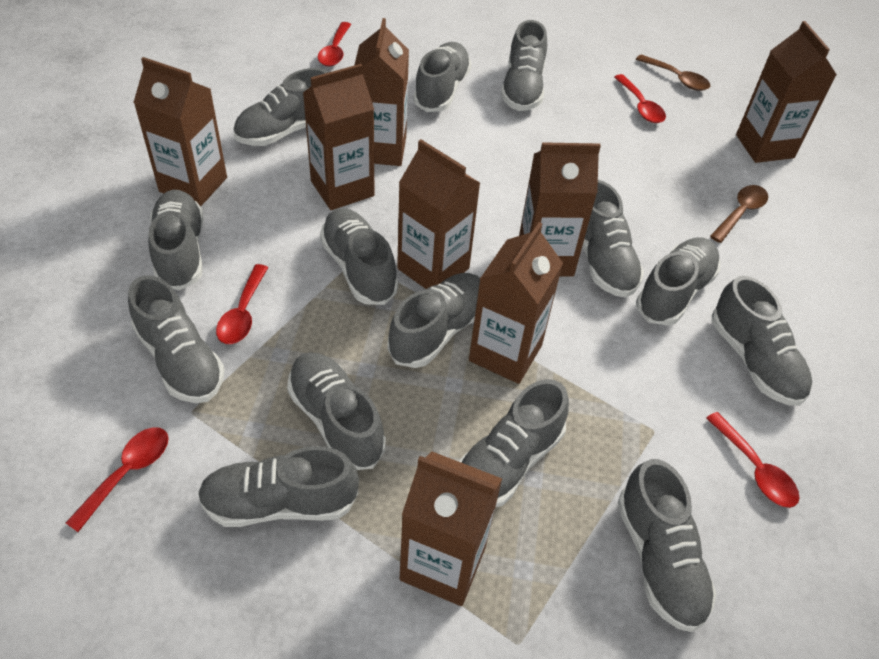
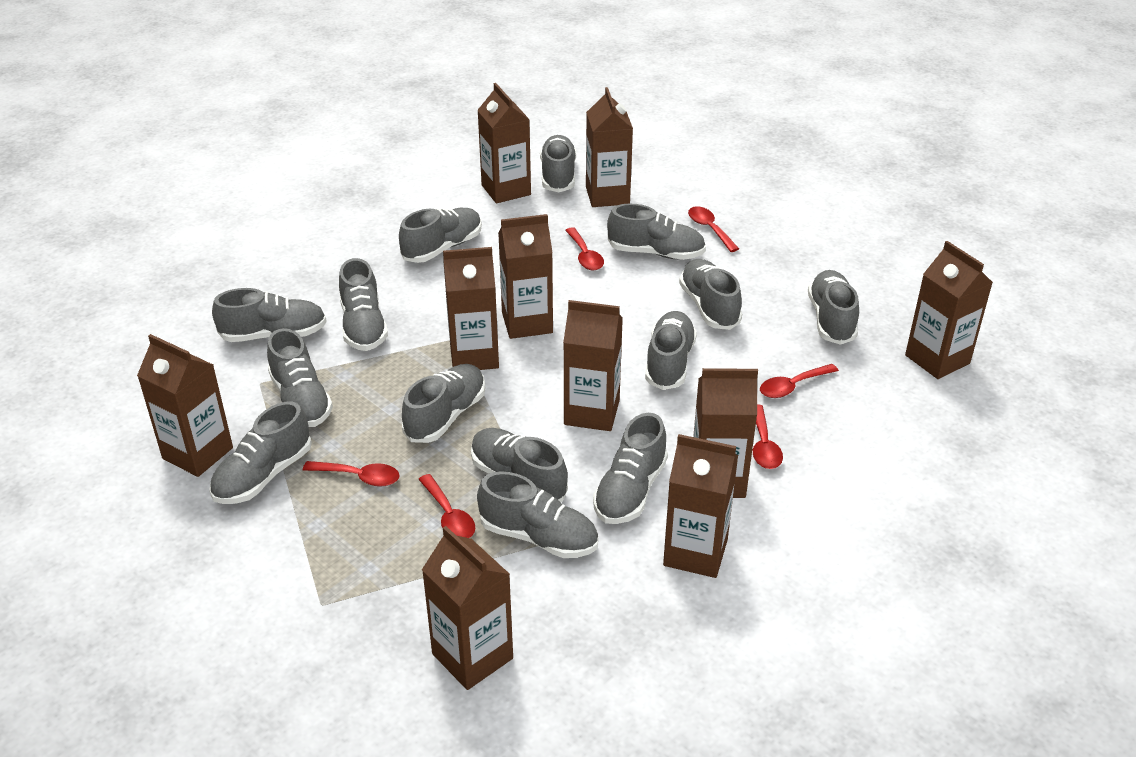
brown carton: 8 -> 10
brown spoon: 2 -> 0
red spoon: 5 -> 6

